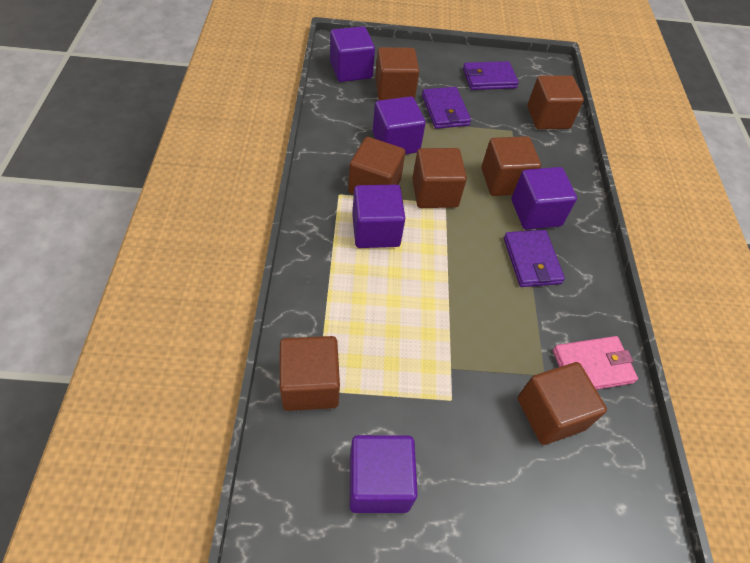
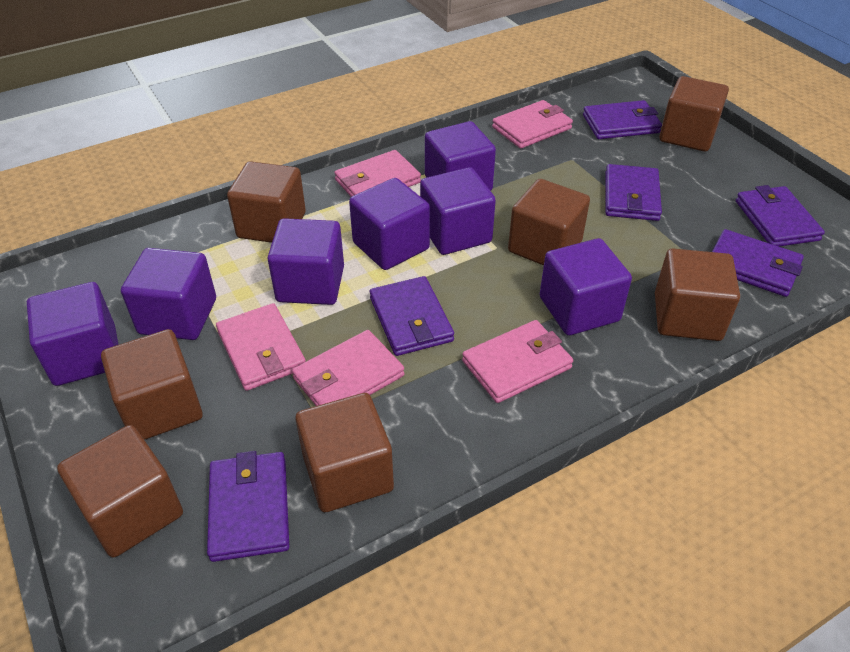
pink wallet: 1 -> 5
purple cube: 5 -> 7
purple wallet: 3 -> 6

